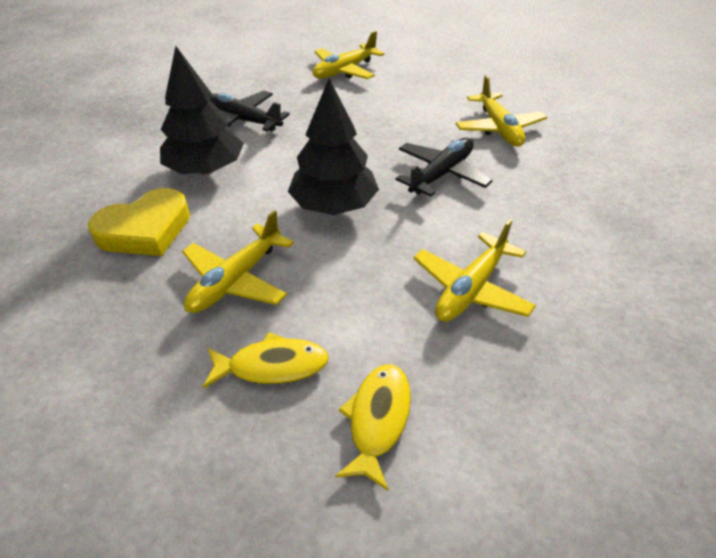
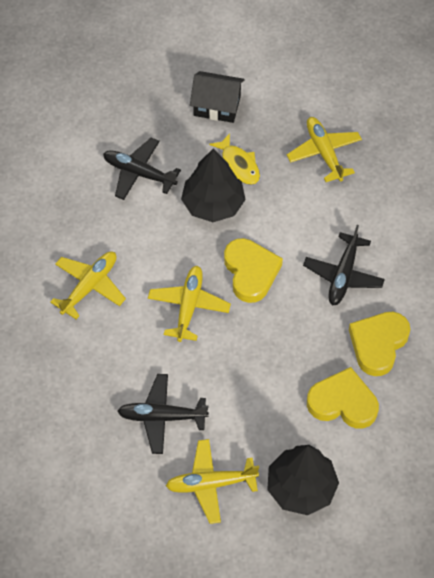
black house: 0 -> 1
black plane: 2 -> 3
yellow fish: 2 -> 1
yellow heart: 1 -> 3

